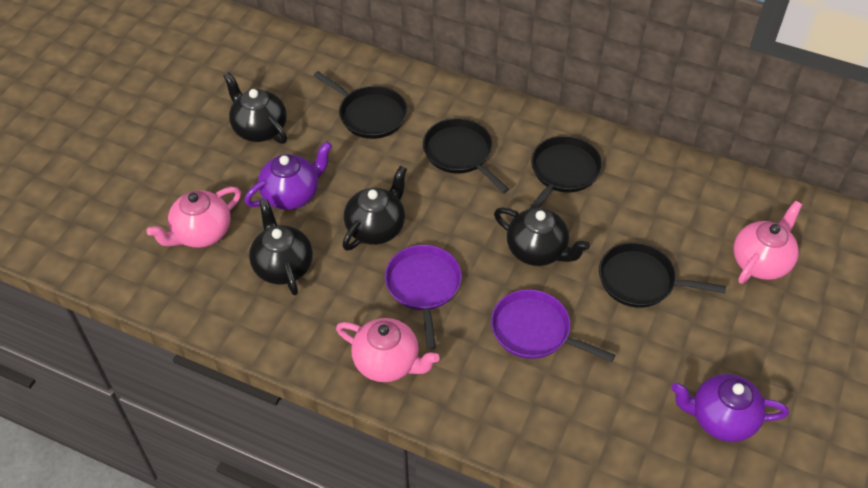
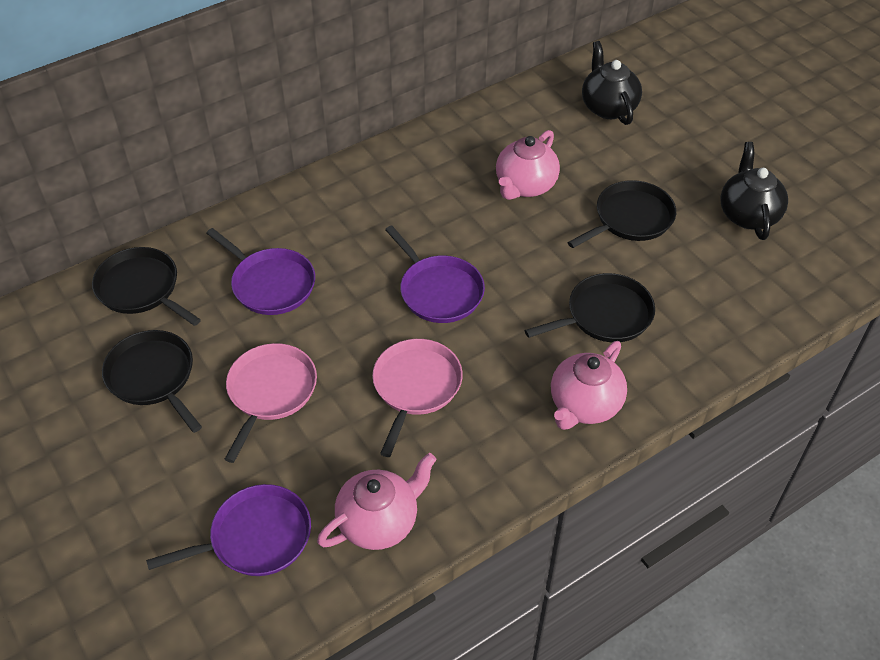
black teapot: 4 -> 2
pink pan: 0 -> 2
purple pan: 2 -> 3
purple teapot: 2 -> 0

